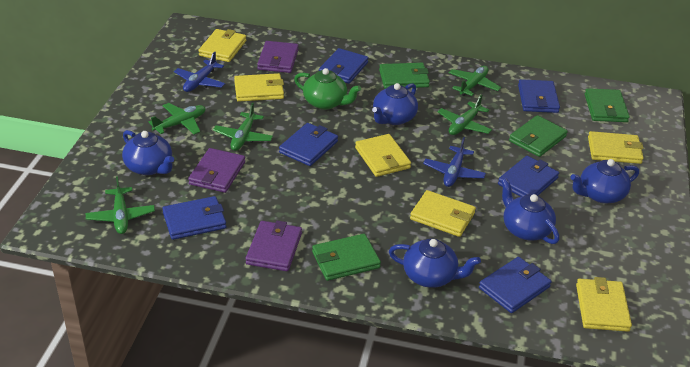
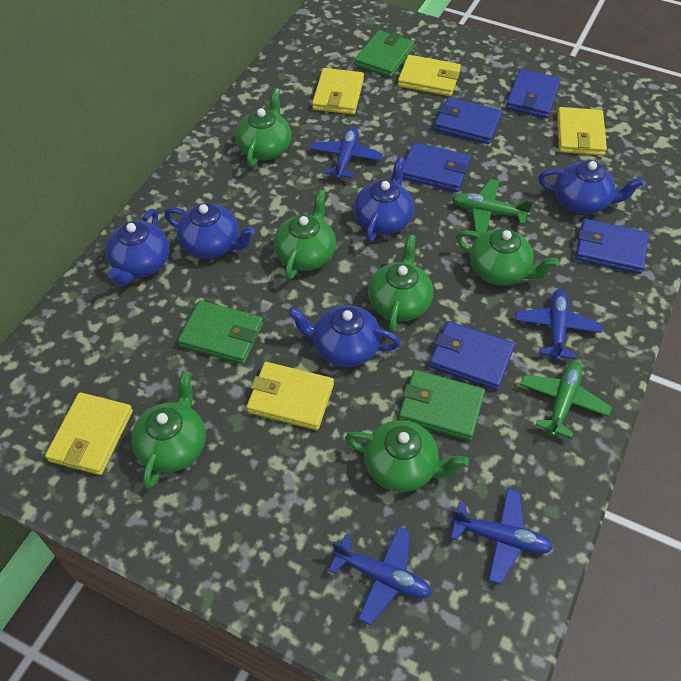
blue plane: 2 -> 4
blue wallet: 6 -> 5
green plane: 5 -> 2
green teapot: 1 -> 6
green wallet: 4 -> 3
purple wallet: 3 -> 0
yellow wallet: 6 -> 5

